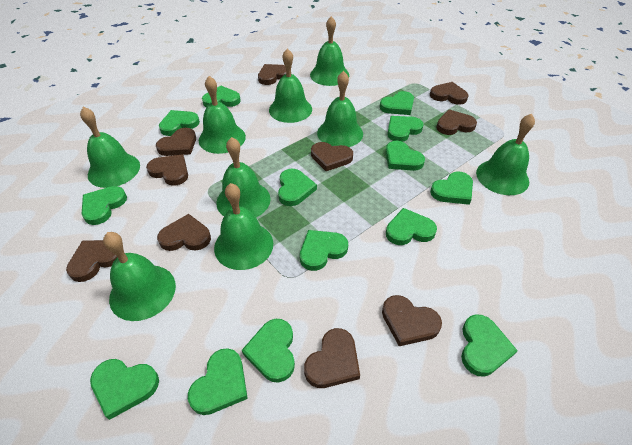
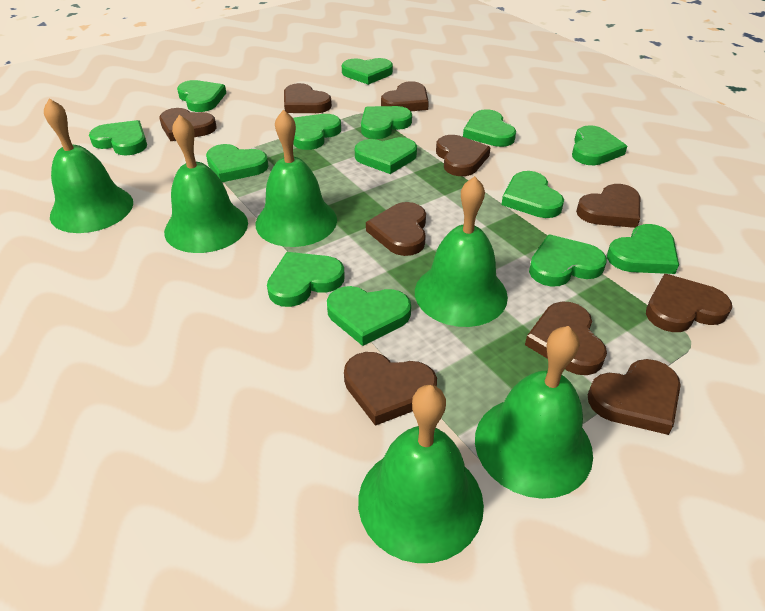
green bell: 9 -> 6

